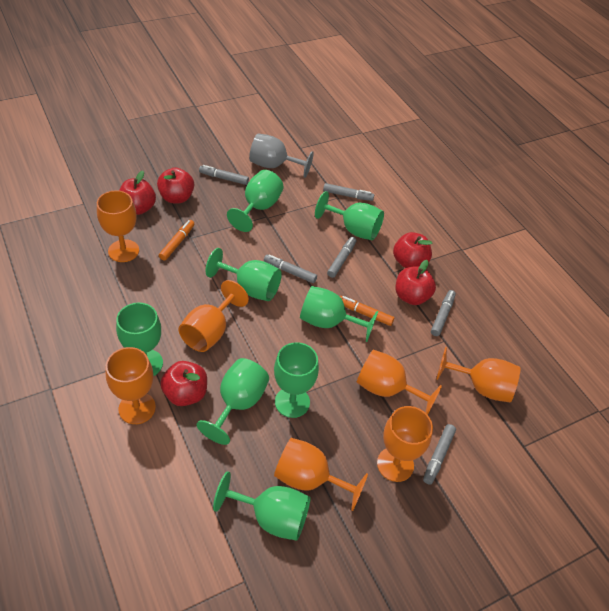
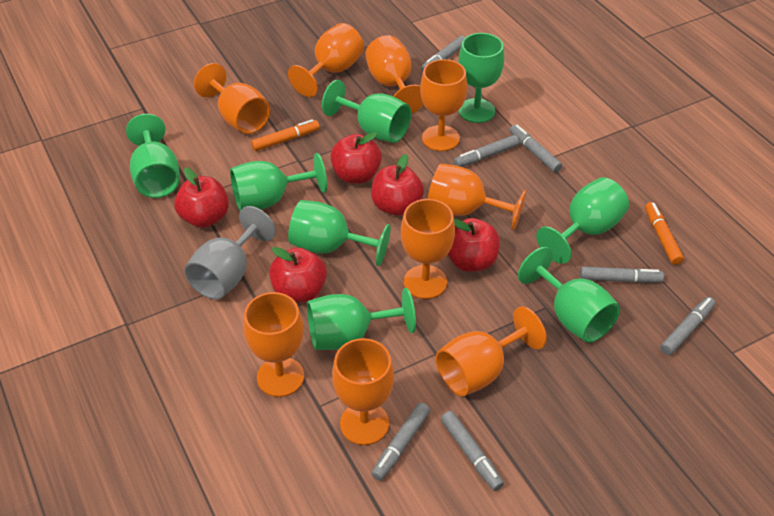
grey marker: 6 -> 7
orange goblet: 7 -> 9

